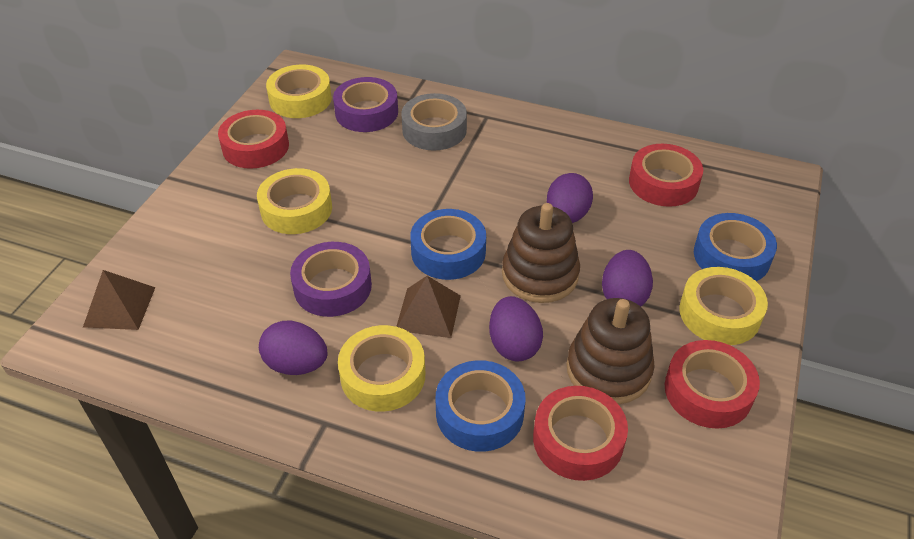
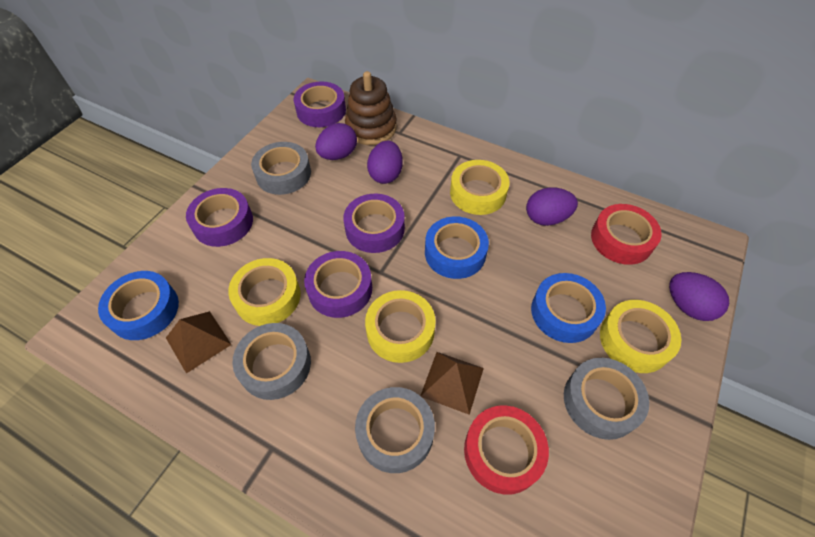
brown stacking toy: 2 -> 1
grey tape: 1 -> 4
purple tape: 2 -> 4
red tape: 4 -> 2

